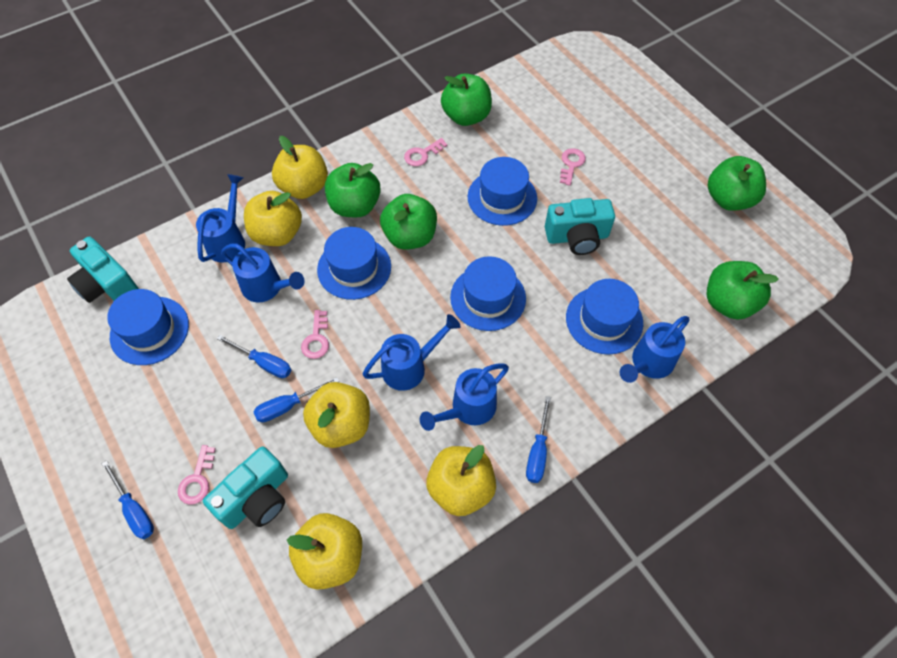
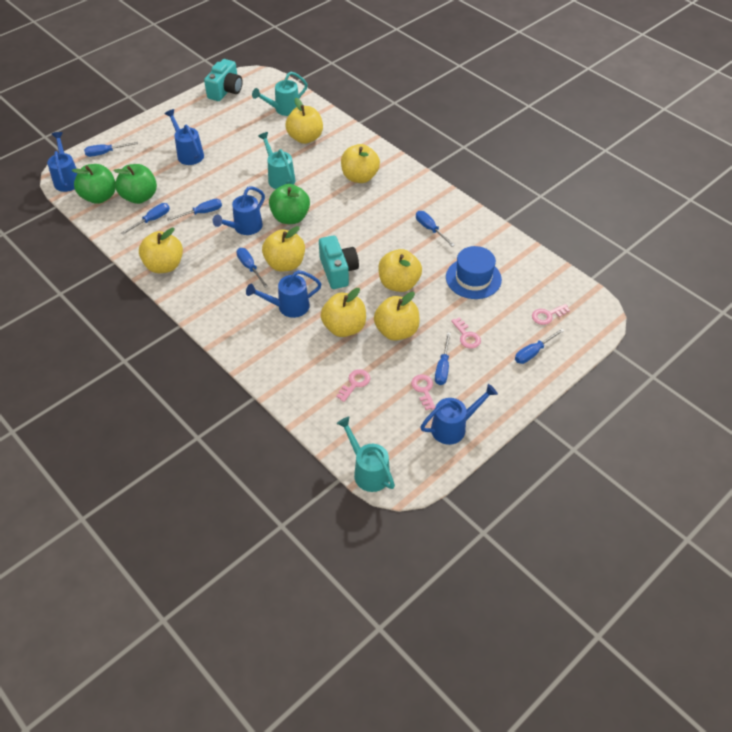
blue hat: 5 -> 1
blue screwdriver: 4 -> 7
green apple: 5 -> 3
turquoise camera: 3 -> 2
turquoise watering can: 0 -> 3
yellow apple: 5 -> 7

